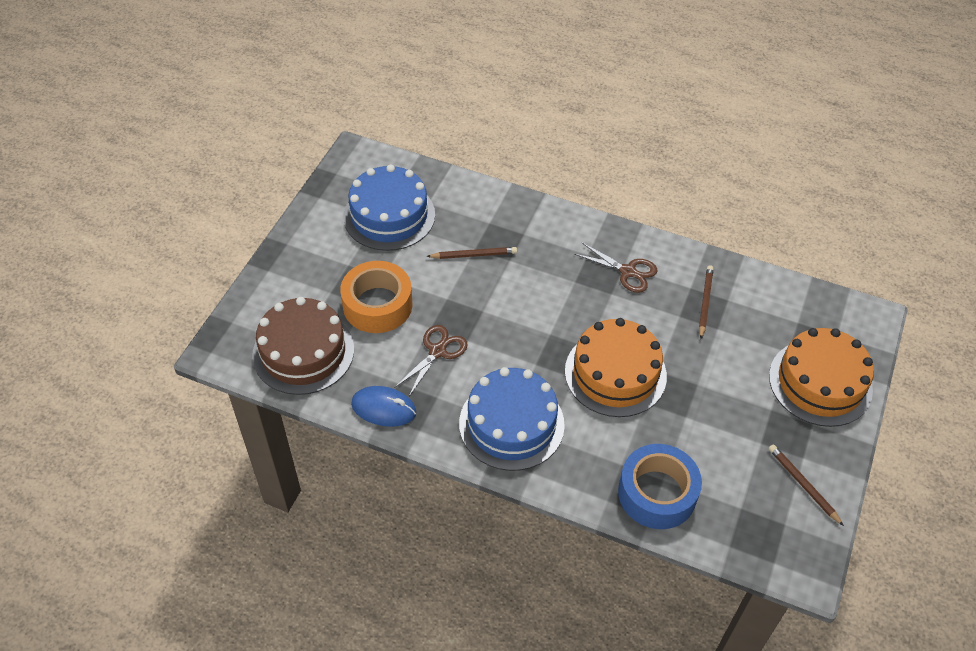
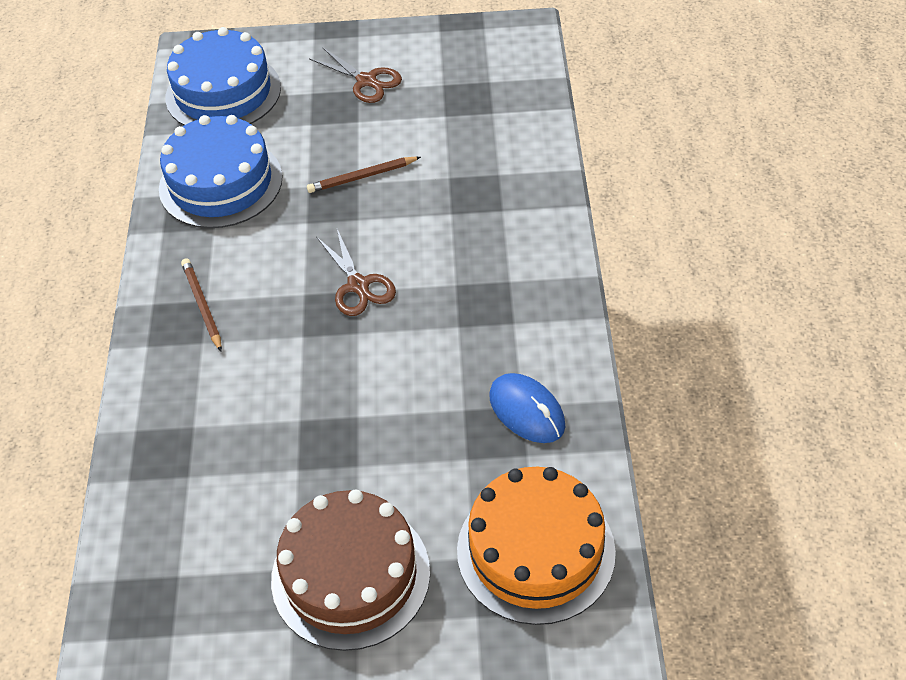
blue tape: 1 -> 0
brown pencil: 3 -> 2
orange cake: 2 -> 1
orange tape: 1 -> 0

